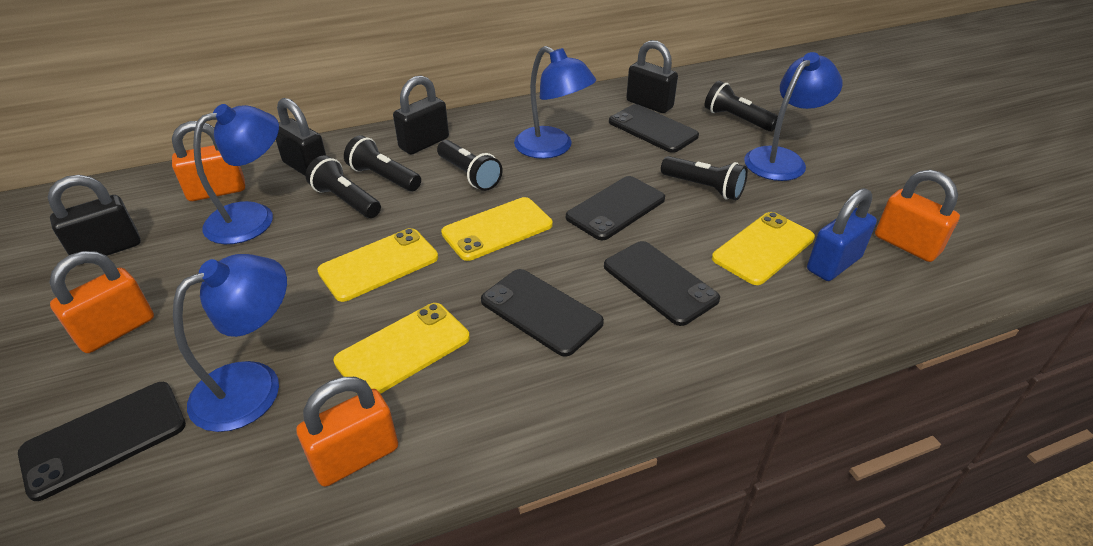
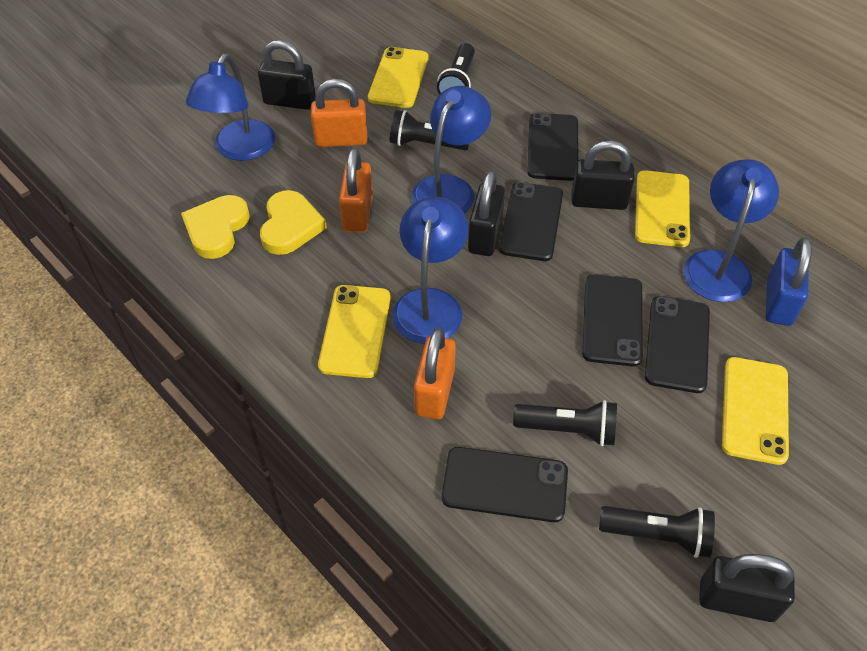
black flashlight: 5 -> 4
orange padlock: 4 -> 3
yellow heart: 0 -> 2

